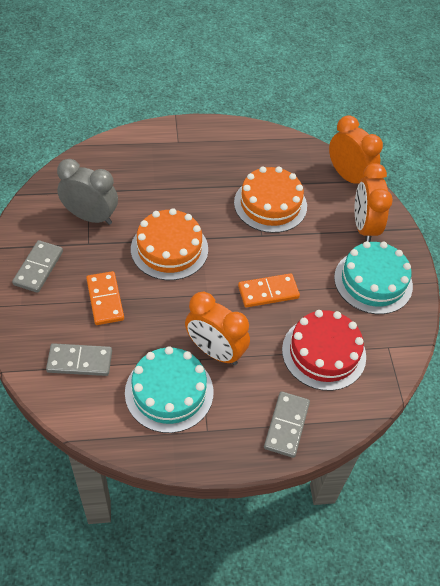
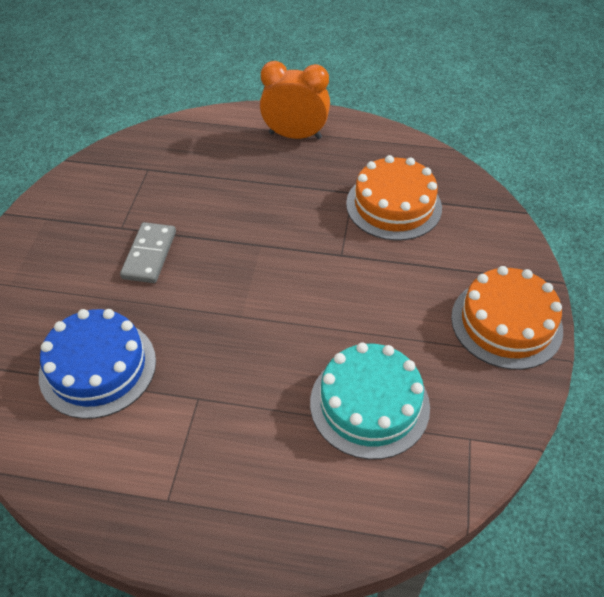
blue cake: 0 -> 1
grey clock: 1 -> 0
grey domino: 3 -> 1
orange clock: 3 -> 1
orange domino: 2 -> 0
red cake: 1 -> 0
turquoise cake: 2 -> 1

